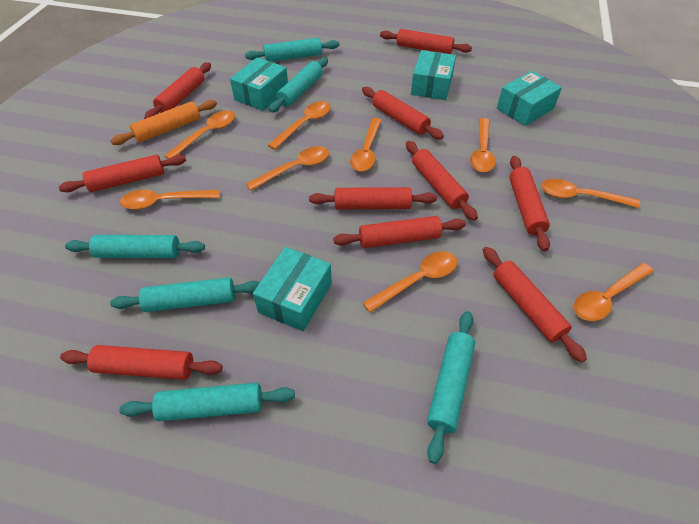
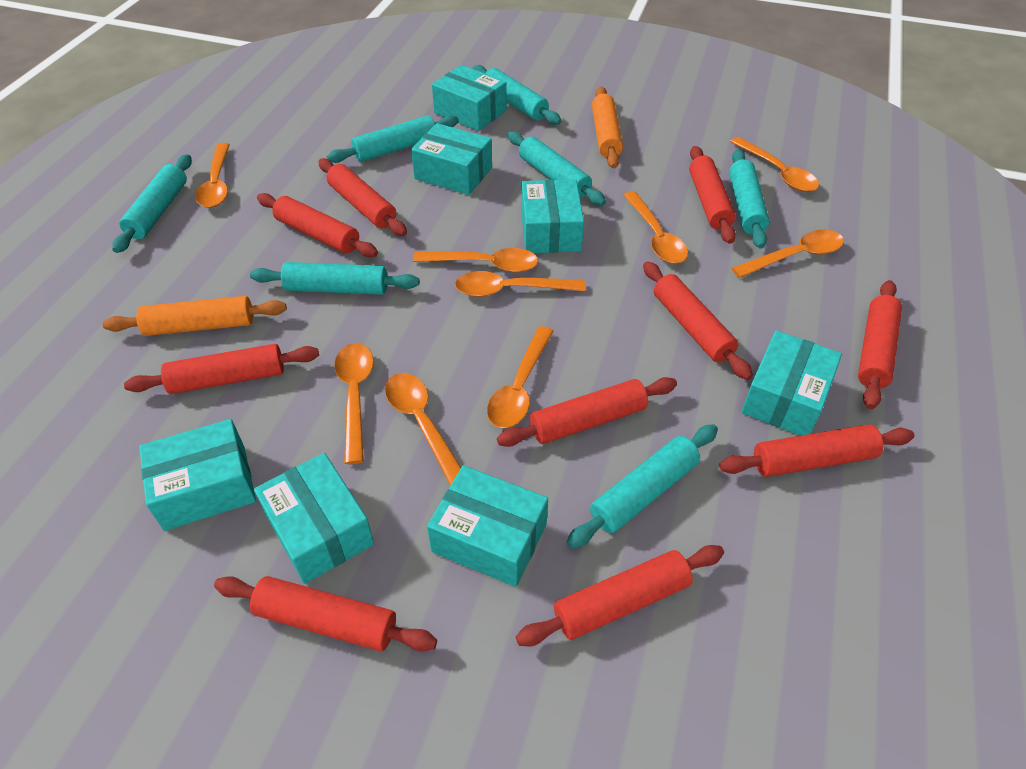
orange rolling pin: 1 -> 2
turquoise box: 4 -> 7
turquoise rolling pin: 6 -> 7

